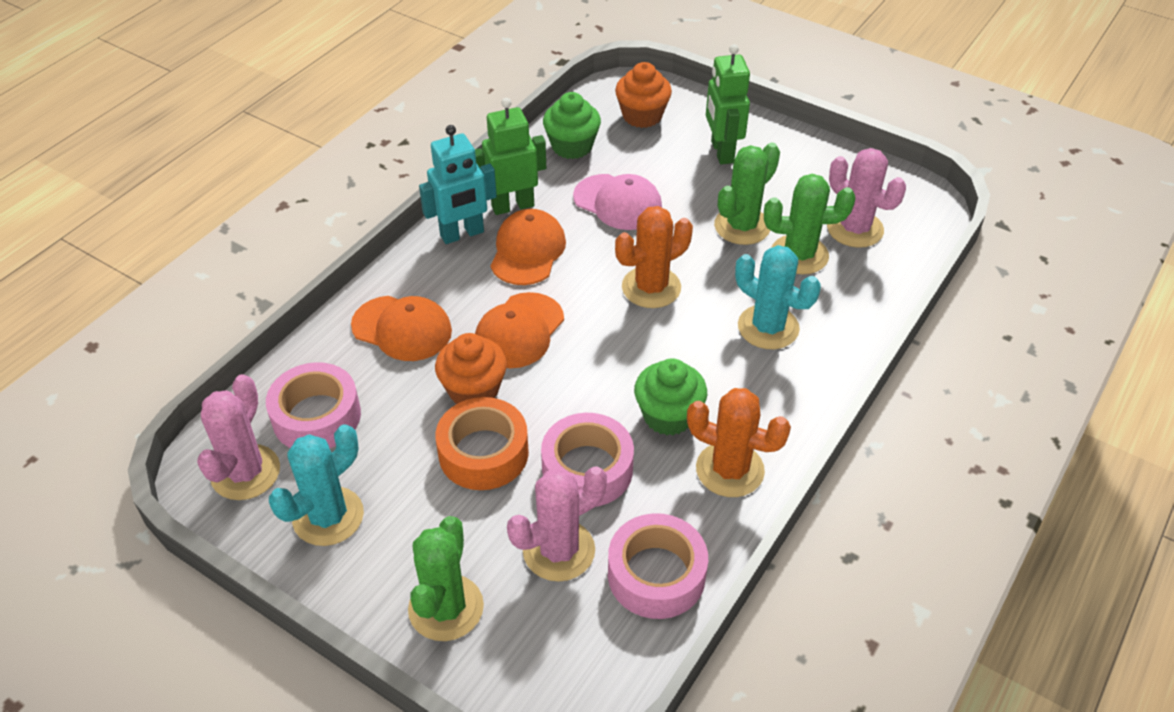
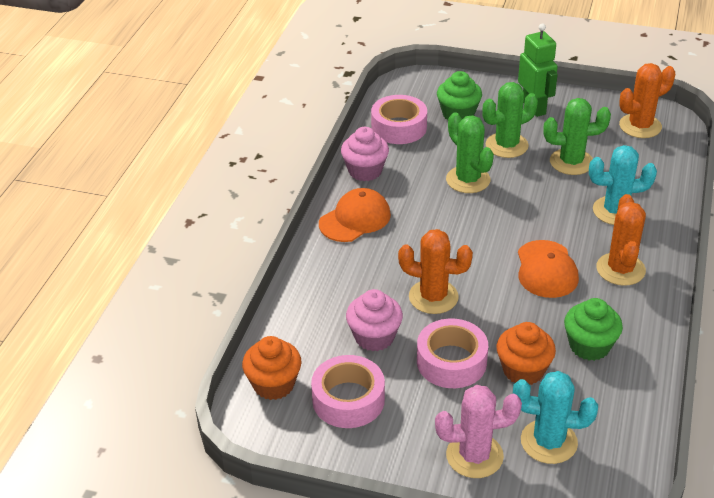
green robot: 2 -> 1
orange cactus: 2 -> 3
orange cap: 3 -> 2
orange tape: 1 -> 0
pink cactus: 3 -> 1
pink cap: 1 -> 0
pink cupcake: 0 -> 2
turquoise robot: 1 -> 0

